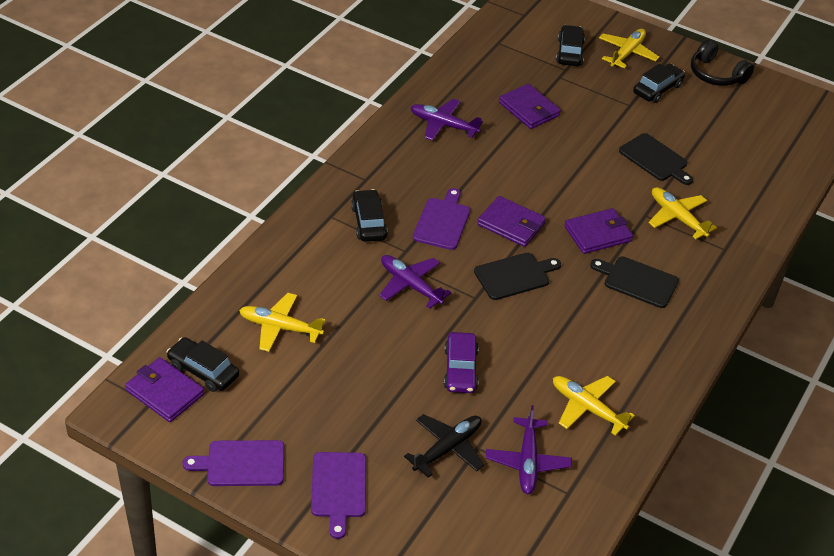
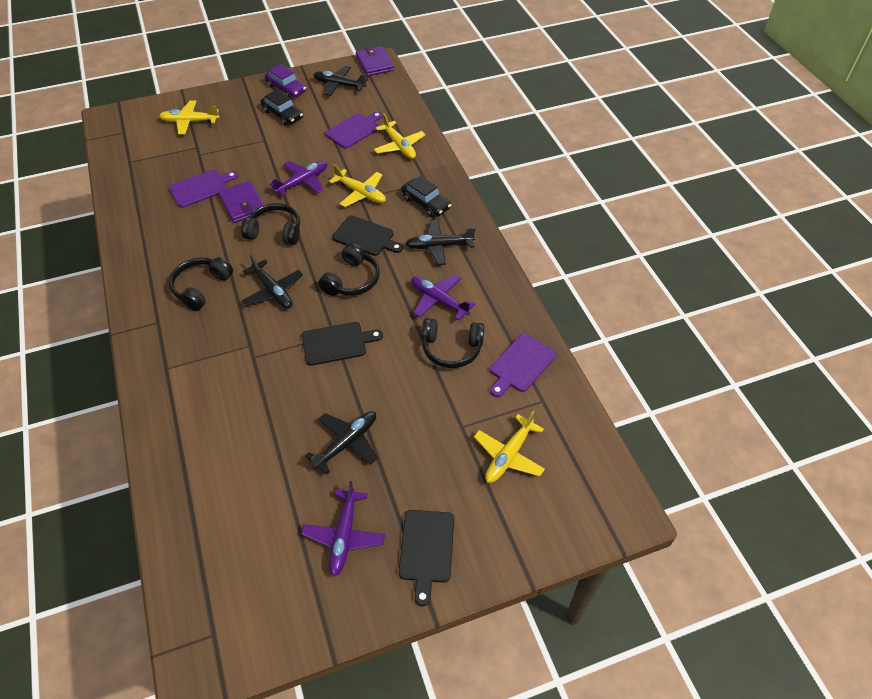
black car: 4 -> 2
black headphones: 1 -> 4
black plane: 1 -> 4
purple wallet: 4 -> 2

